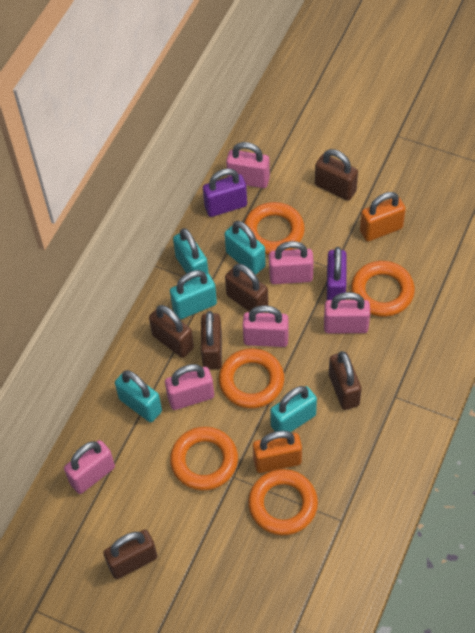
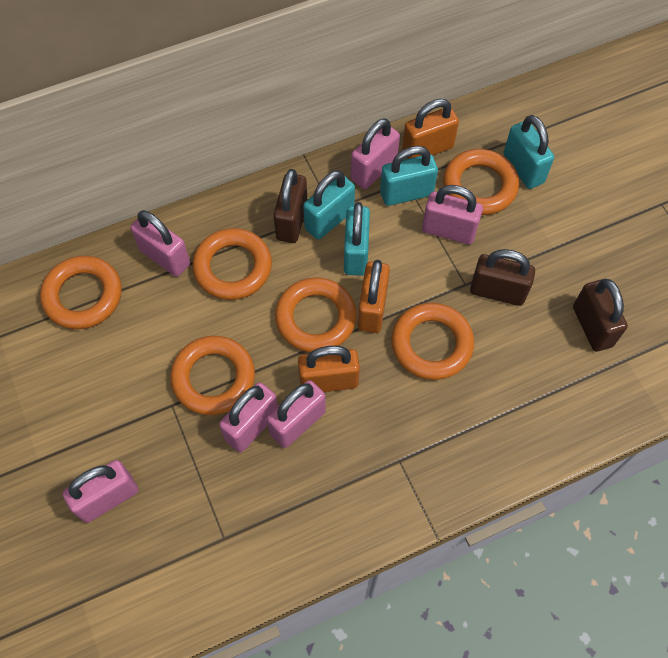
brown padlock: 6 -> 3
orange padlock: 2 -> 3
orange ring: 5 -> 6
purple padlock: 2 -> 0
turquoise padlock: 5 -> 4

